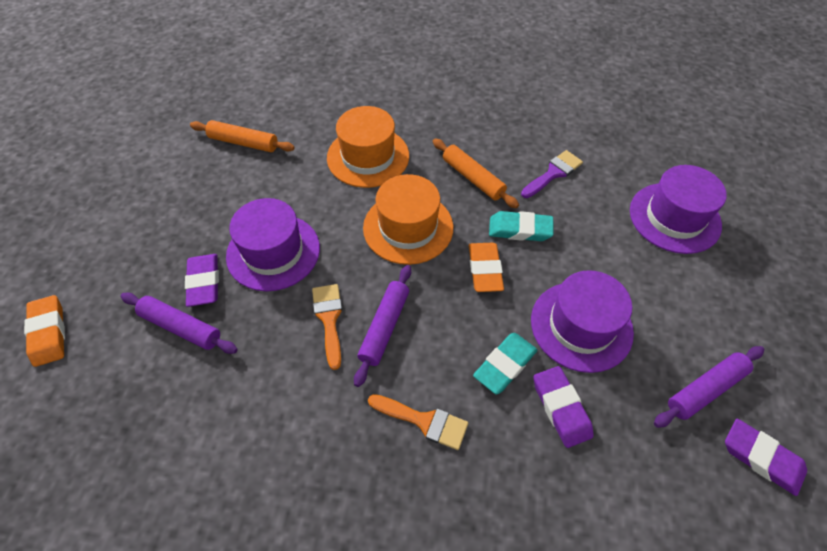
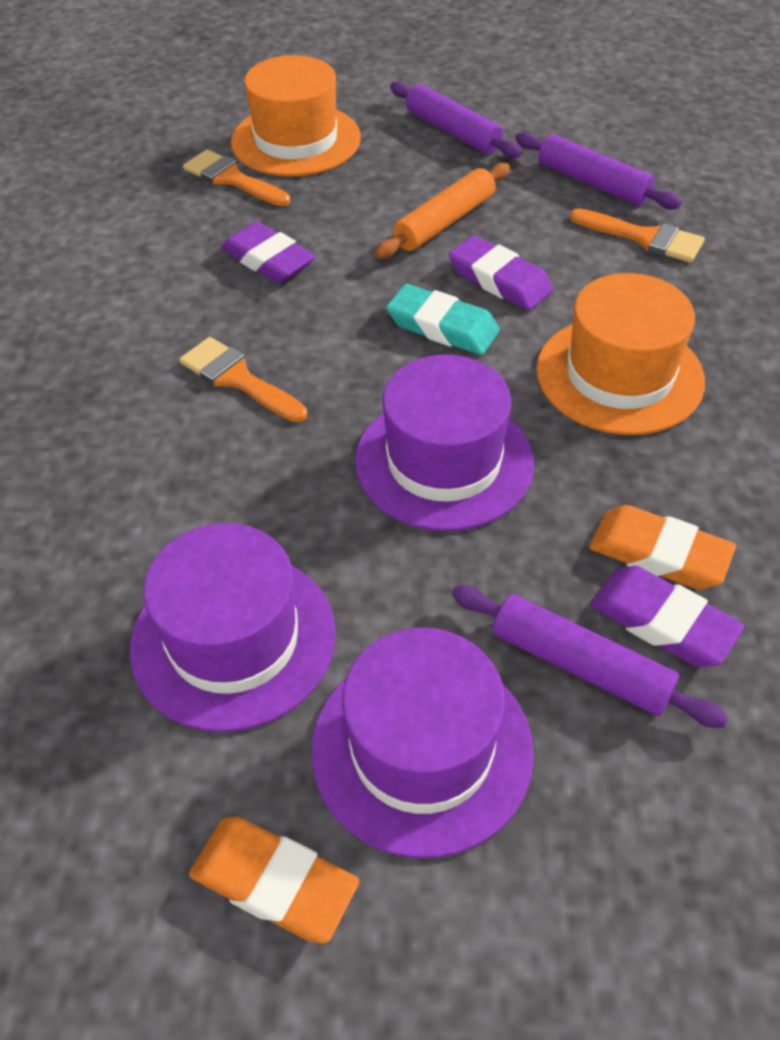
orange brush: 2 -> 3
orange rolling pin: 2 -> 1
purple brush: 1 -> 0
turquoise eraser: 2 -> 1

